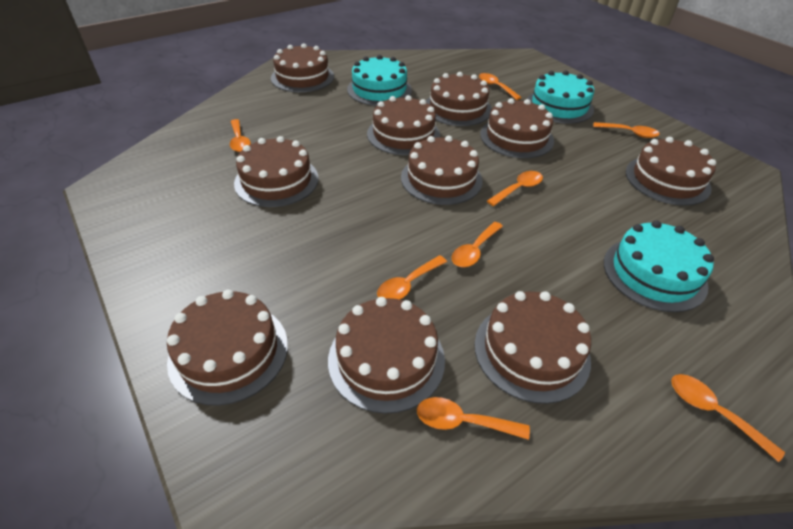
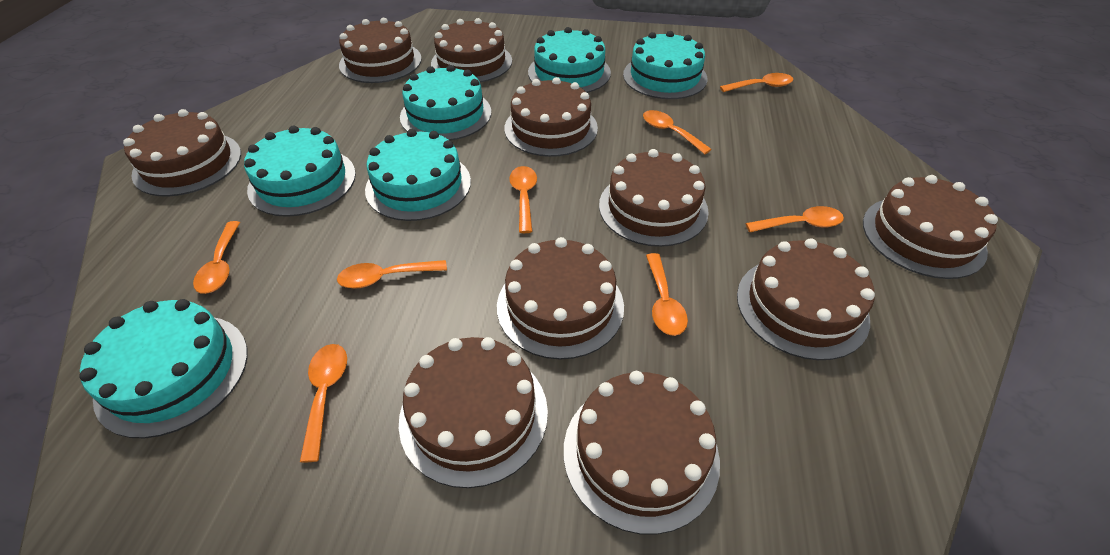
turquoise cake: 3 -> 6

